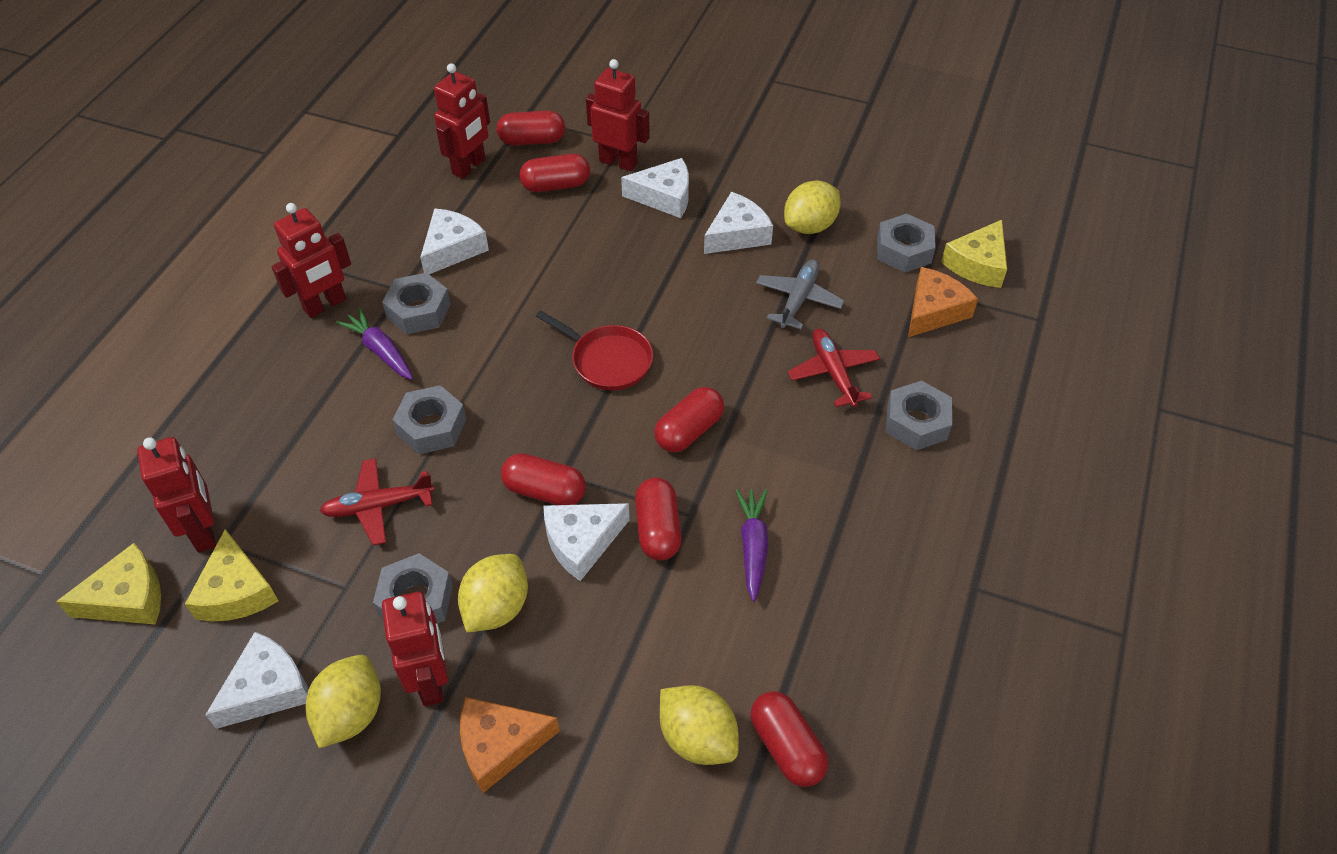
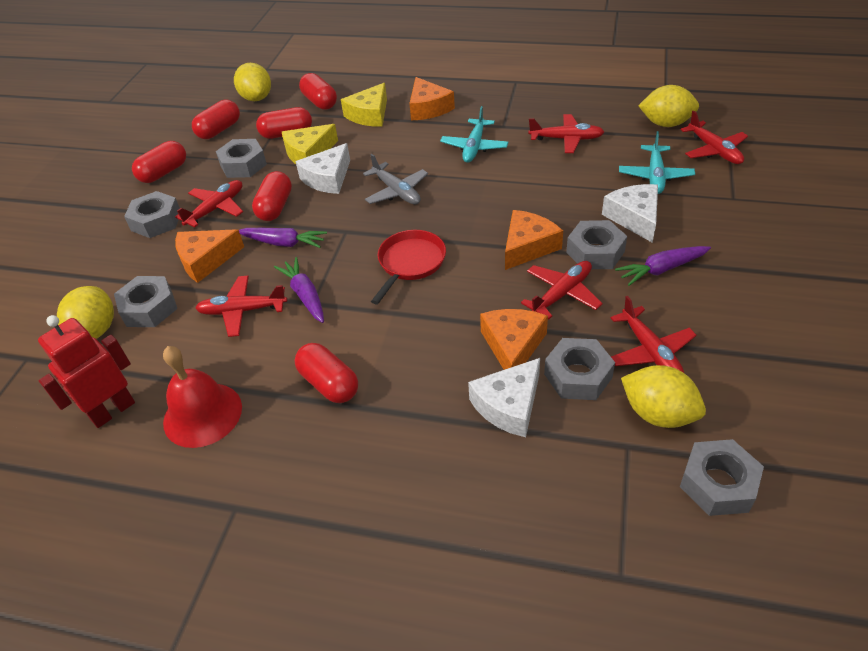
grey nut: 5 -> 6
orange cheese: 2 -> 4
purple carrot: 2 -> 3
red bell: 0 -> 1
red plane: 2 -> 6
red robot: 5 -> 1
turquoise plane: 0 -> 2
white cheese: 5 -> 3
yellow cheese: 3 -> 2

